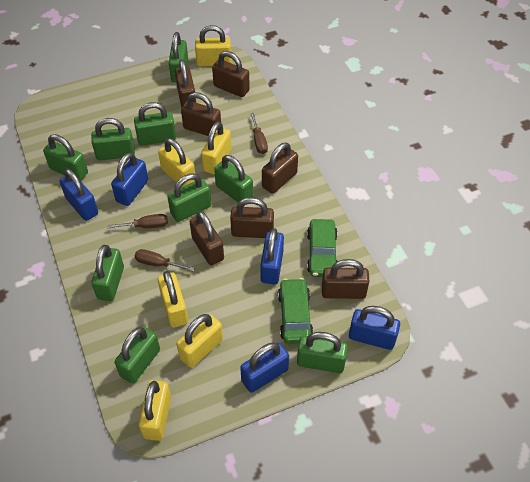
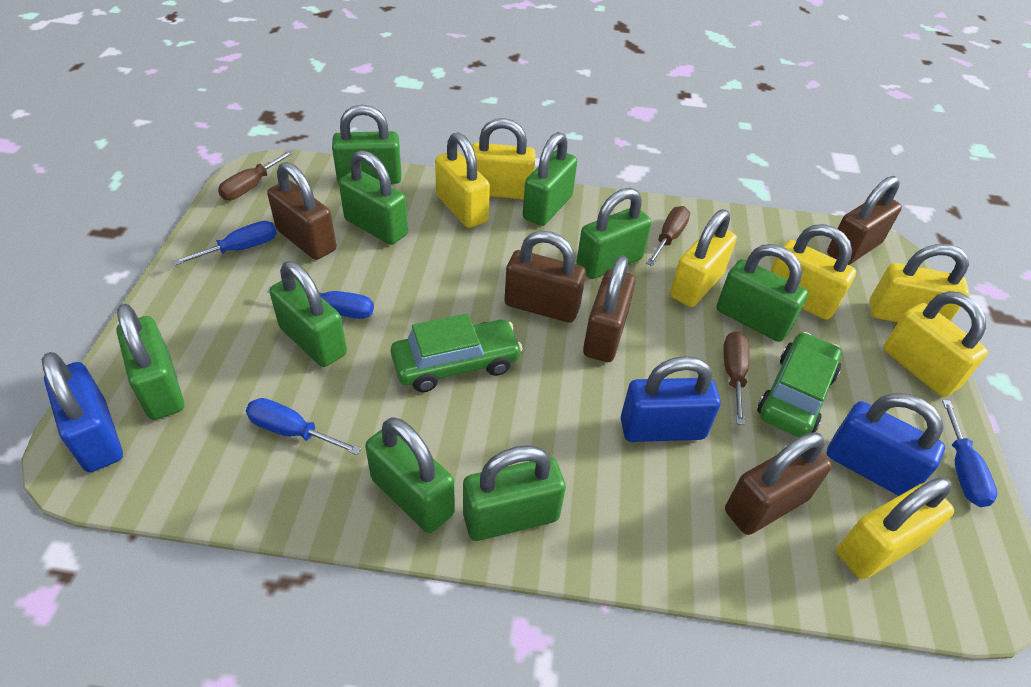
blue padlock: 5 -> 3
blue screwdriver: 0 -> 4
brown padlock: 7 -> 5
yellow padlock: 6 -> 7

